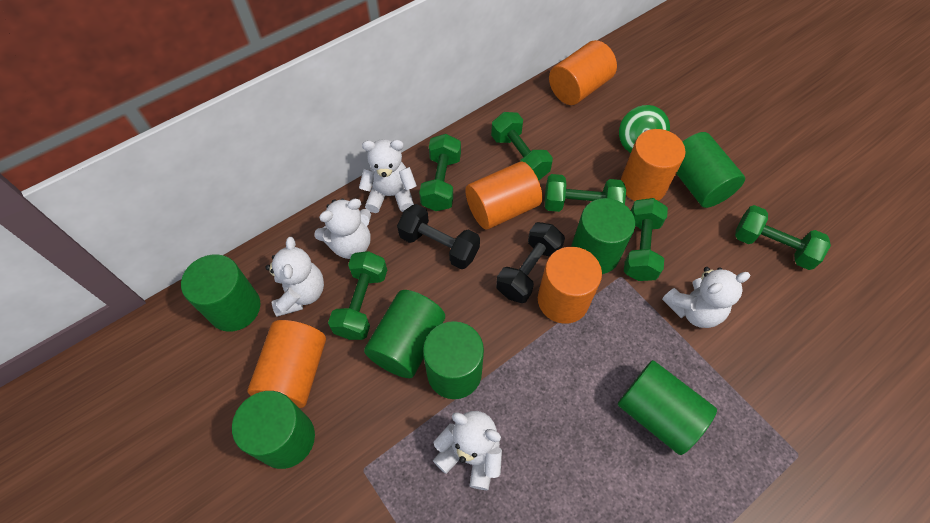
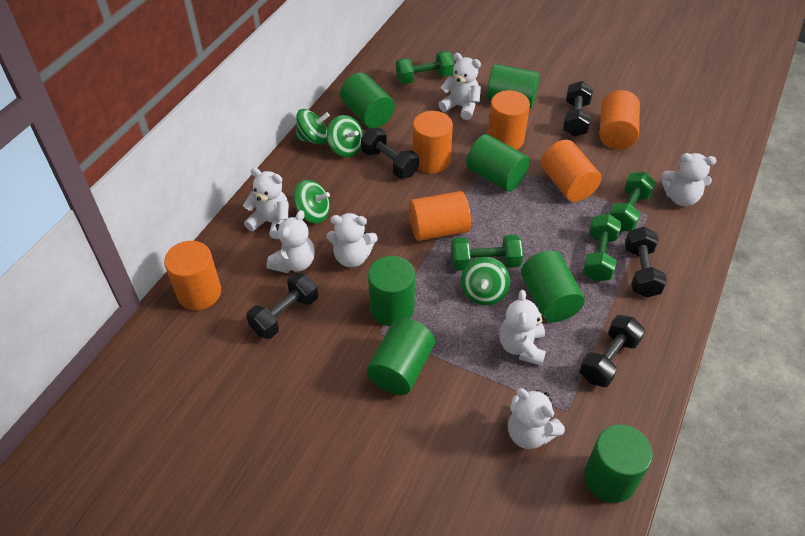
black dumbbell: 2 -> 5
green dumbbell: 6 -> 4
green spinning top: 1 -> 4
orange cylinder: 5 -> 6
white teddy bear: 5 -> 7

